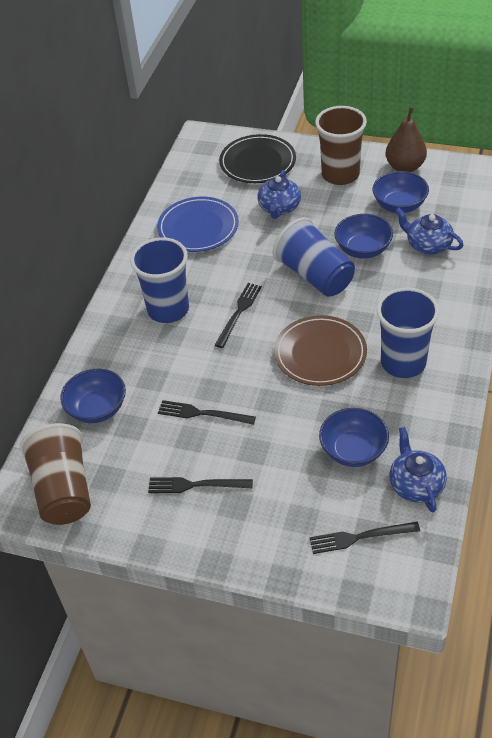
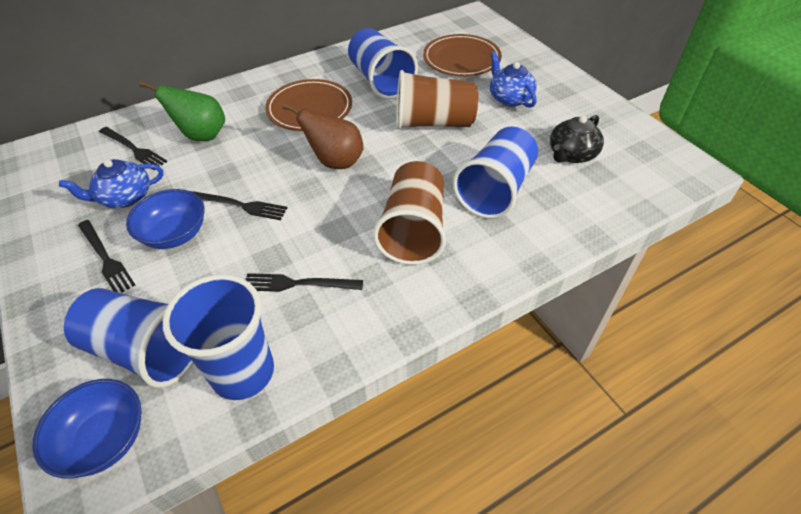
black plate: 1 -> 0
black teapot: 0 -> 1
blue bowl: 4 -> 2
blue cup: 3 -> 4
blue plate: 1 -> 0
blue teapot: 3 -> 2
brown plate: 1 -> 2
green pear: 0 -> 1

